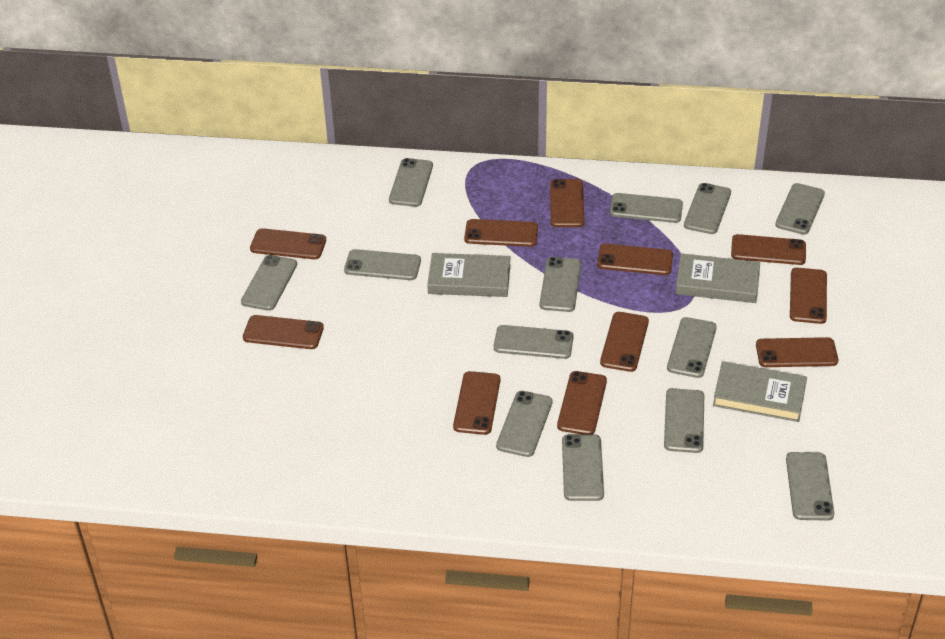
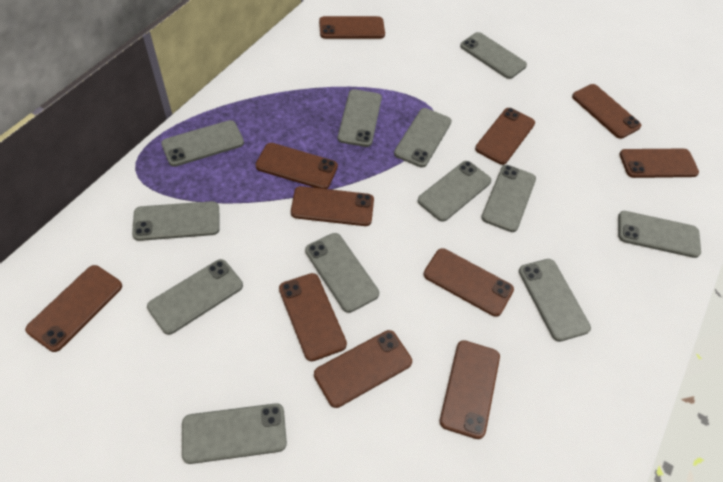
grey book: 3 -> 0
grey phone: 13 -> 12

